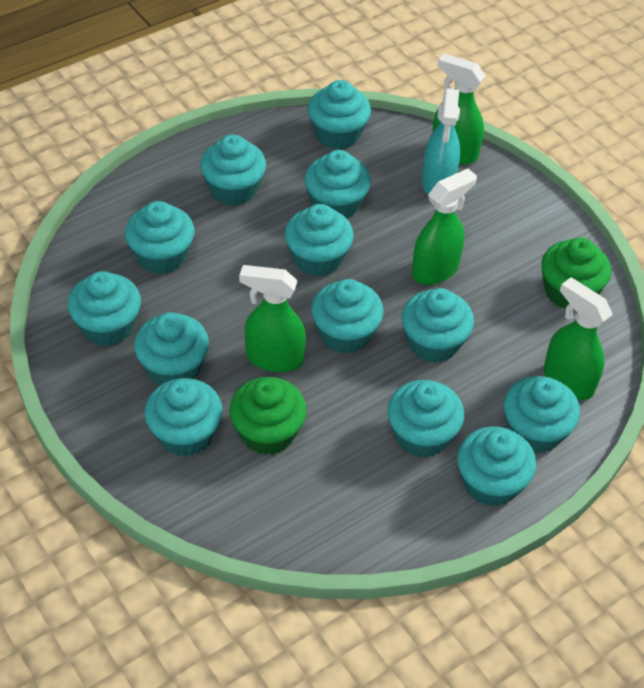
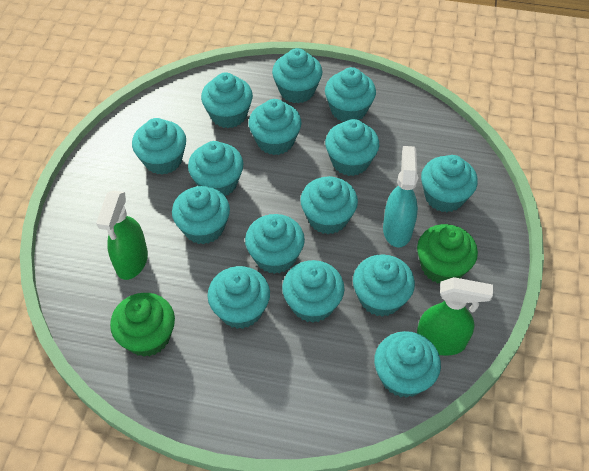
green spray bottle: 4 -> 2
turquoise cupcake: 13 -> 15

